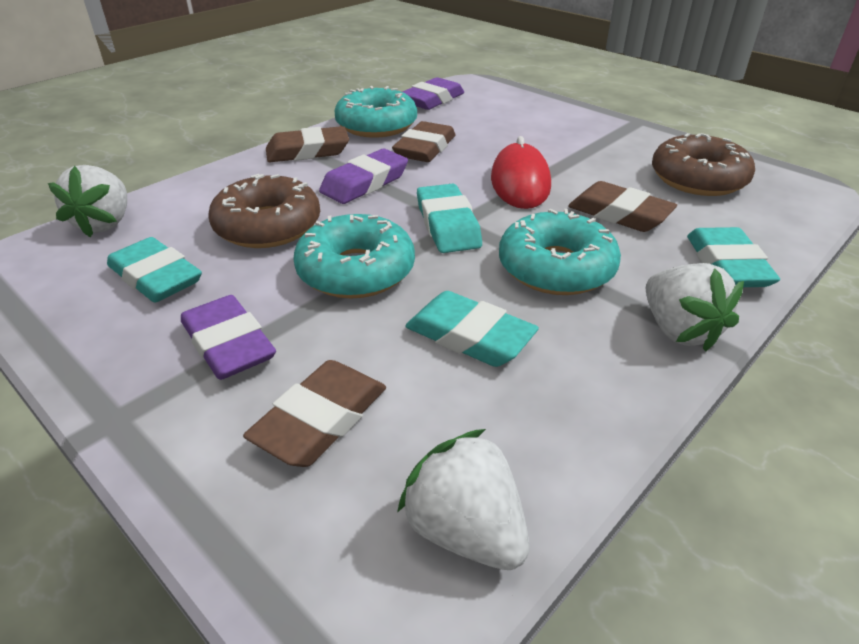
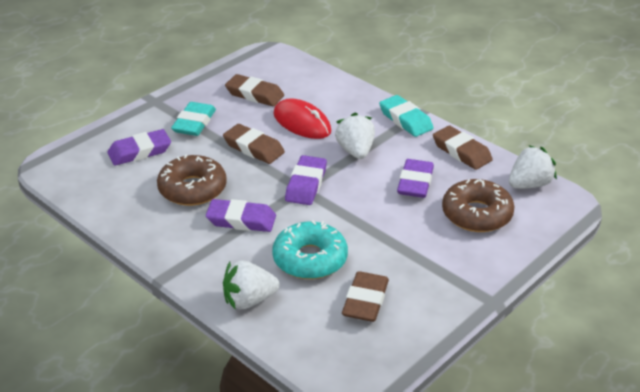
purple eraser: 3 -> 4
turquoise donut: 3 -> 1
turquoise eraser: 4 -> 2

